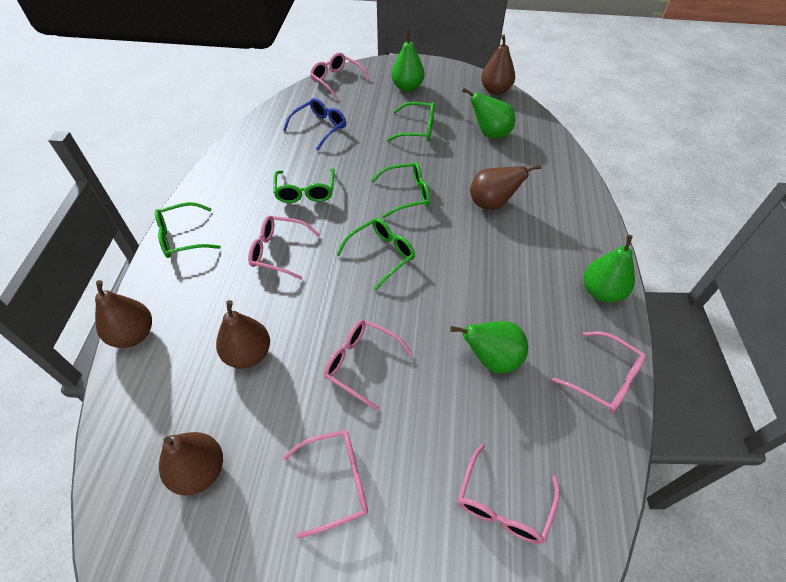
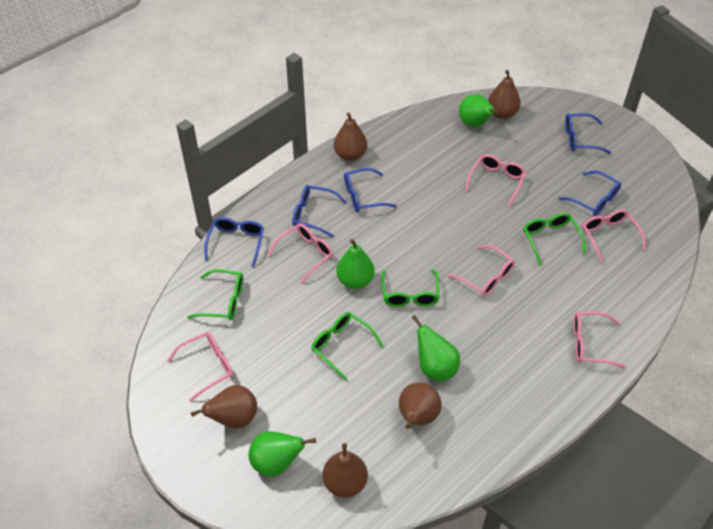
blue glasses: 1 -> 5
green glasses: 5 -> 4

